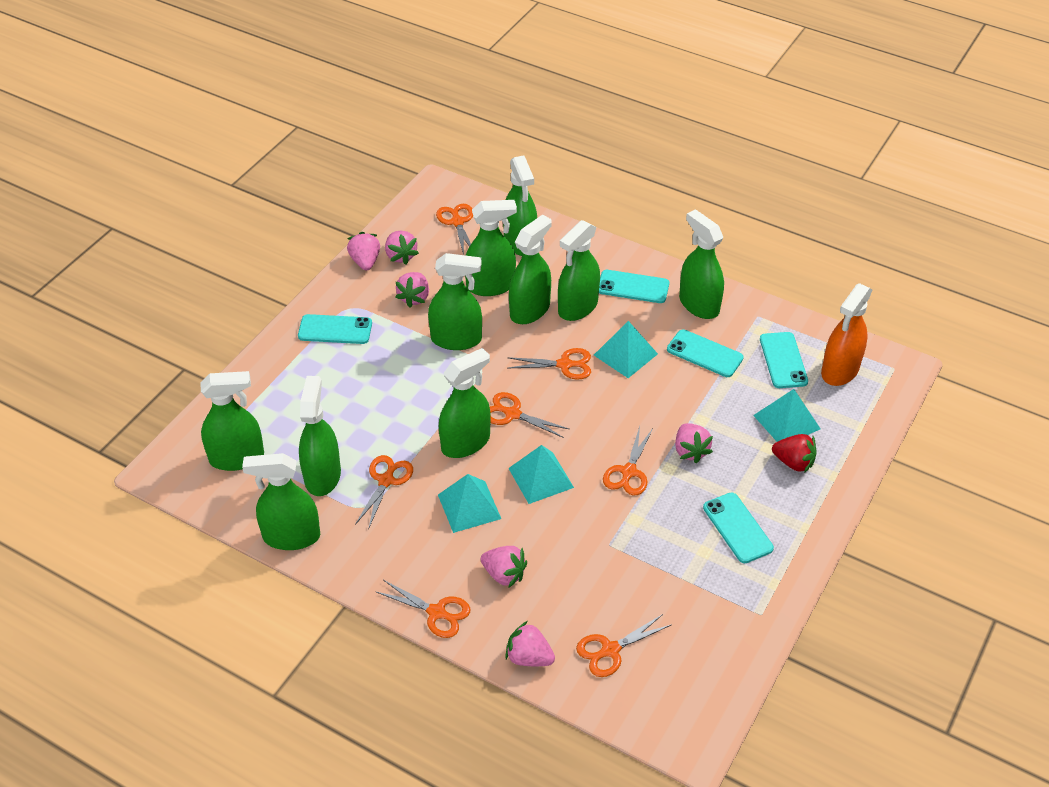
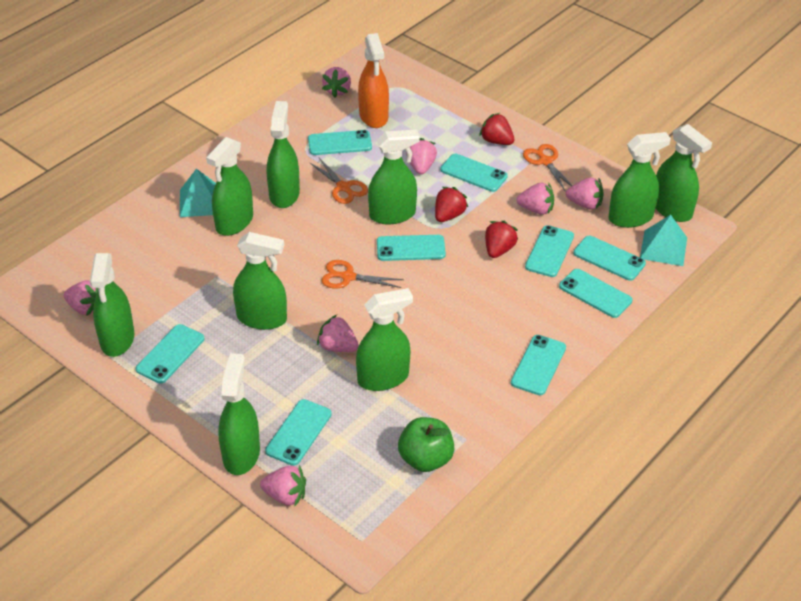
green apple: 0 -> 1
green spray bottle: 10 -> 9
orange scissors: 7 -> 3
pink strawberry: 6 -> 7
red strawberry: 1 -> 3
turquoise phone: 5 -> 9
turquoise pyramid: 4 -> 2

